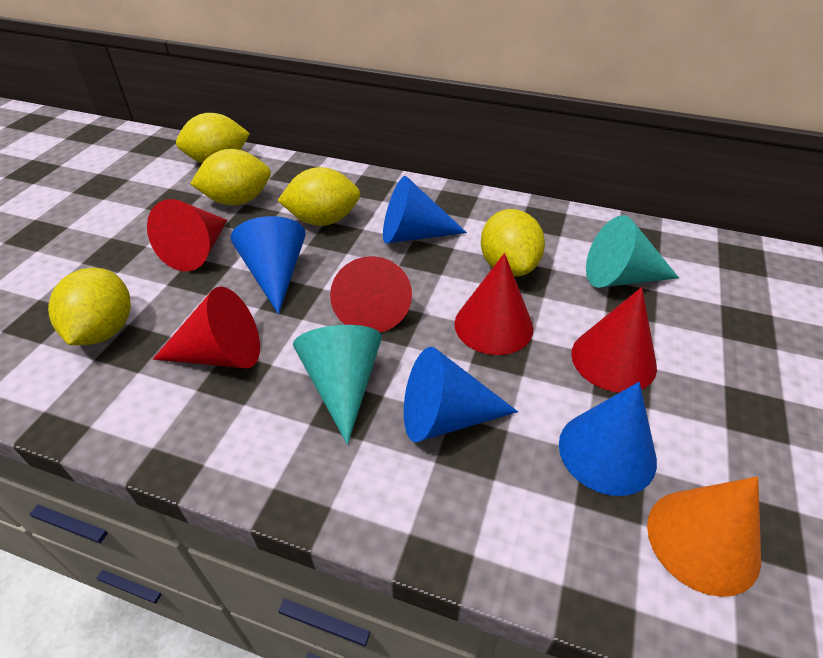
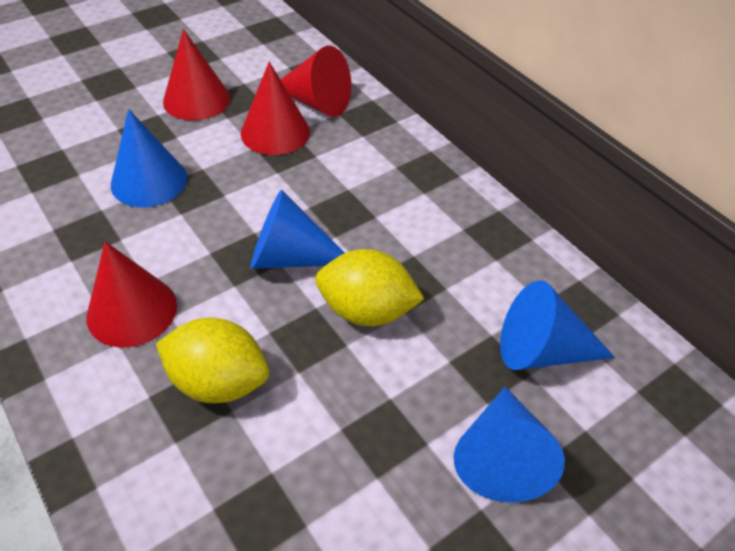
orange cone: 1 -> 0
red cone: 5 -> 4
turquoise cone: 2 -> 0
yellow lemon: 5 -> 2

